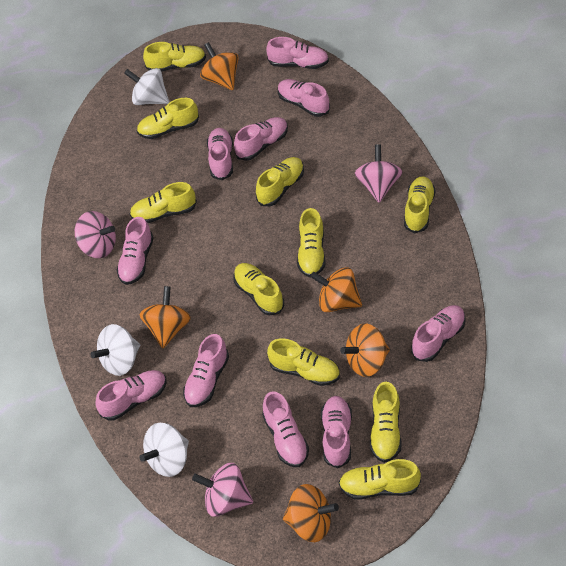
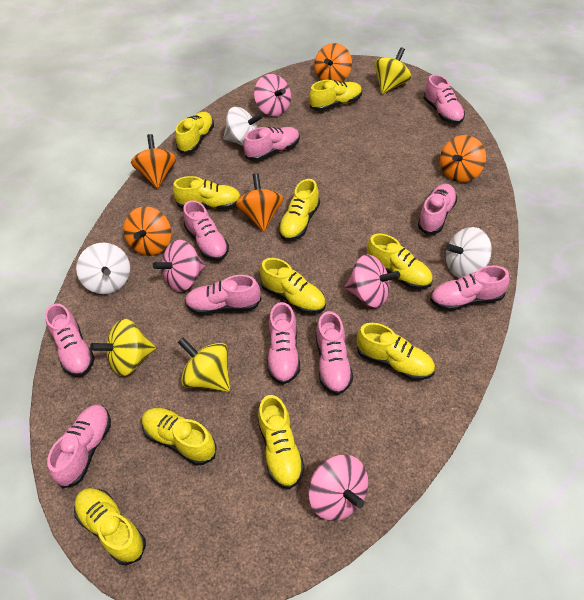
pink spinning top: 3 -> 4
yellow spinning top: 0 -> 3

